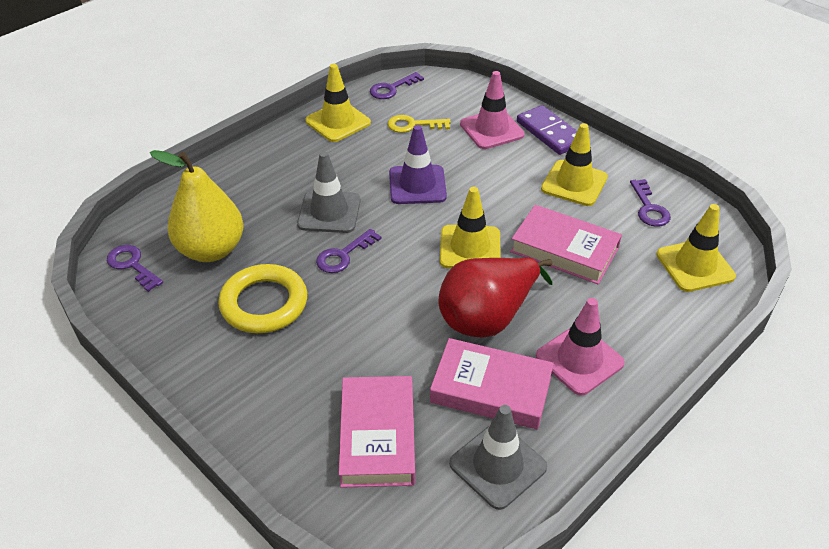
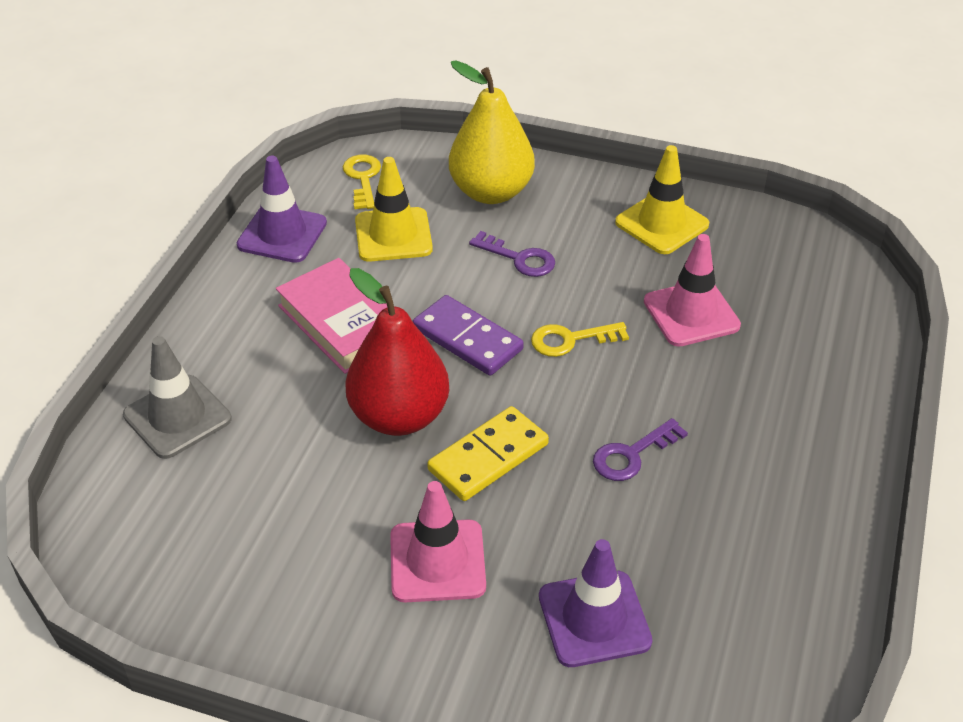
grey traffic cone: 2 -> 1
pink book: 3 -> 1
purple key: 4 -> 2
purple traffic cone: 1 -> 2
yellow domino: 0 -> 1
yellow key: 1 -> 2
yellow ring: 1 -> 0
yellow traffic cone: 4 -> 2

